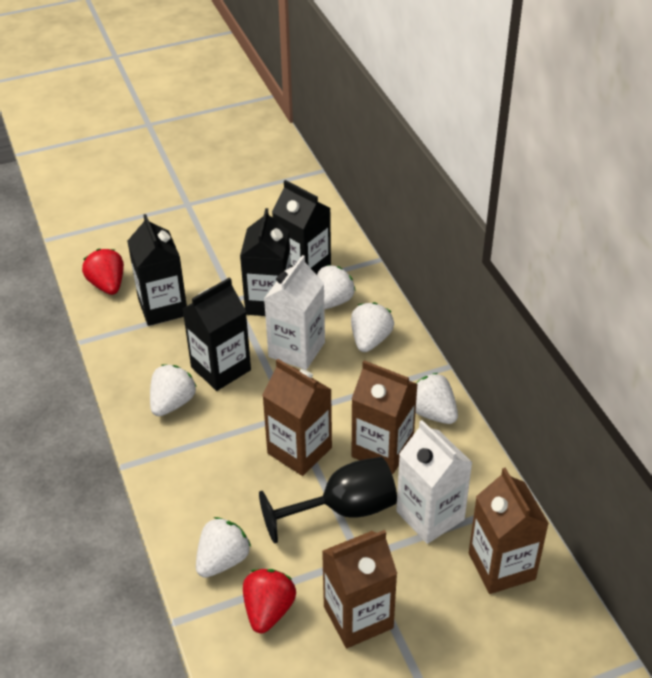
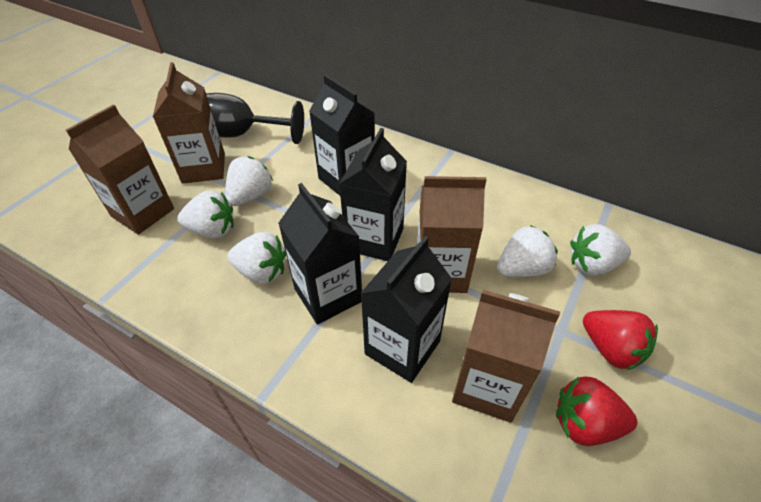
white carton: 2 -> 0

